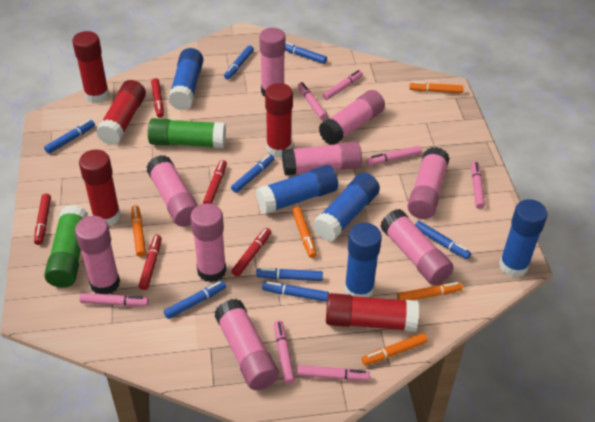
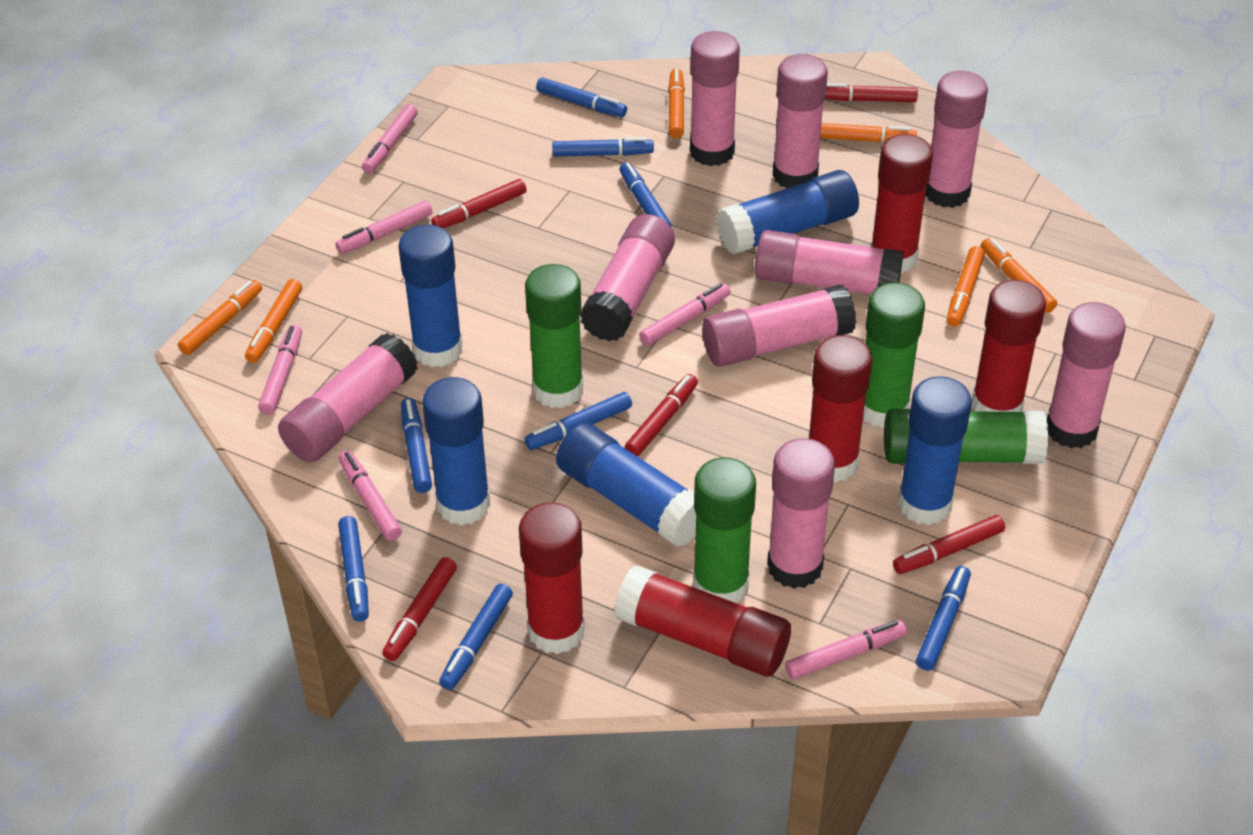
green glue stick: 2 -> 4
orange marker: 5 -> 6
pink marker: 7 -> 6

